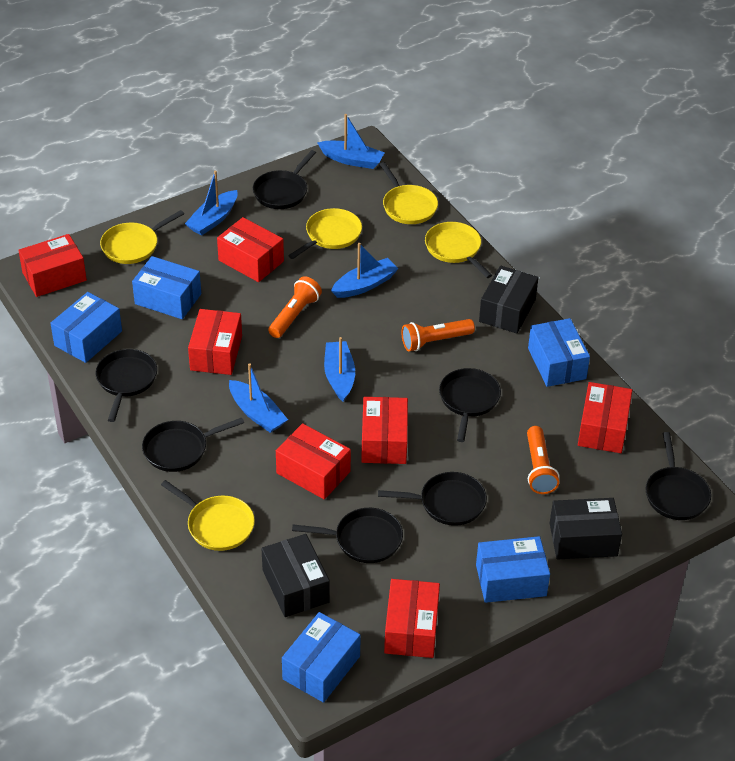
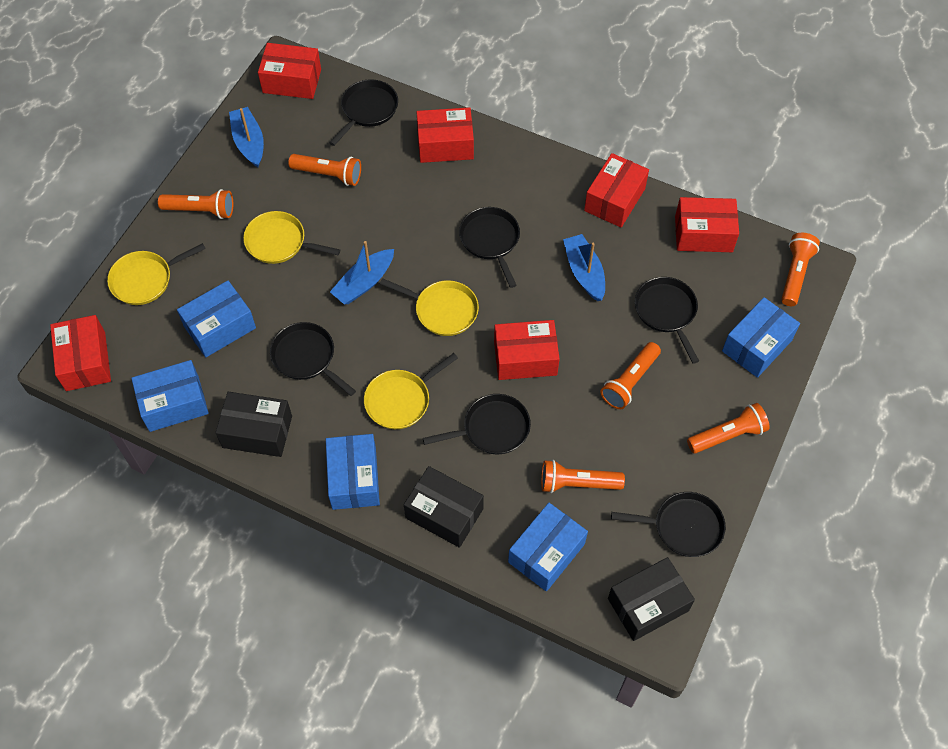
black pan: 7 -> 6
blue boat: 5 -> 3
orange flashlight: 3 -> 6
red box: 7 -> 6
yellow pan: 5 -> 4

